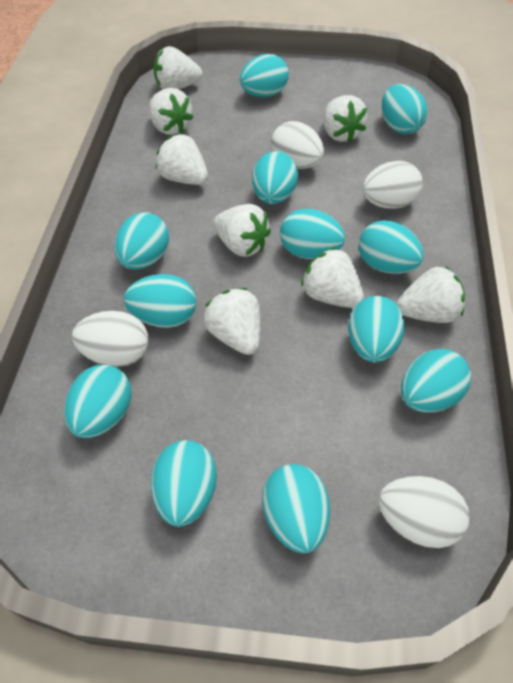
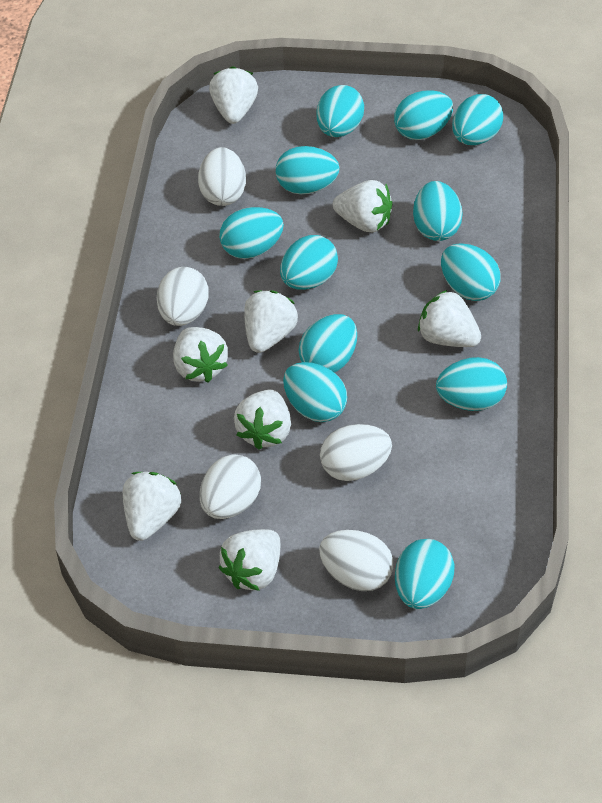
white egg: 4 -> 5

